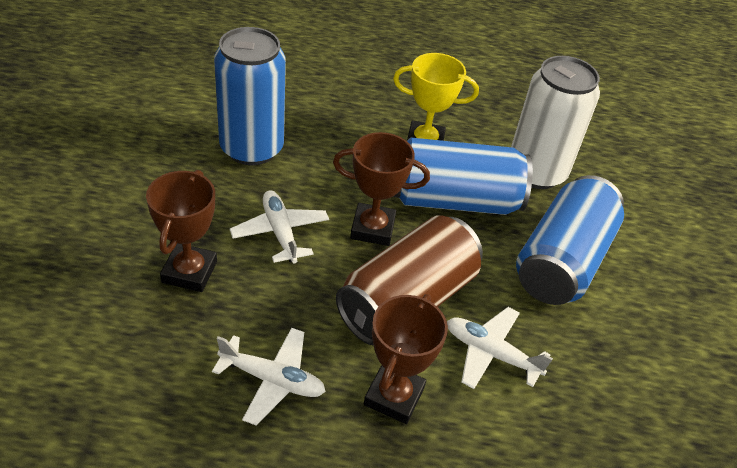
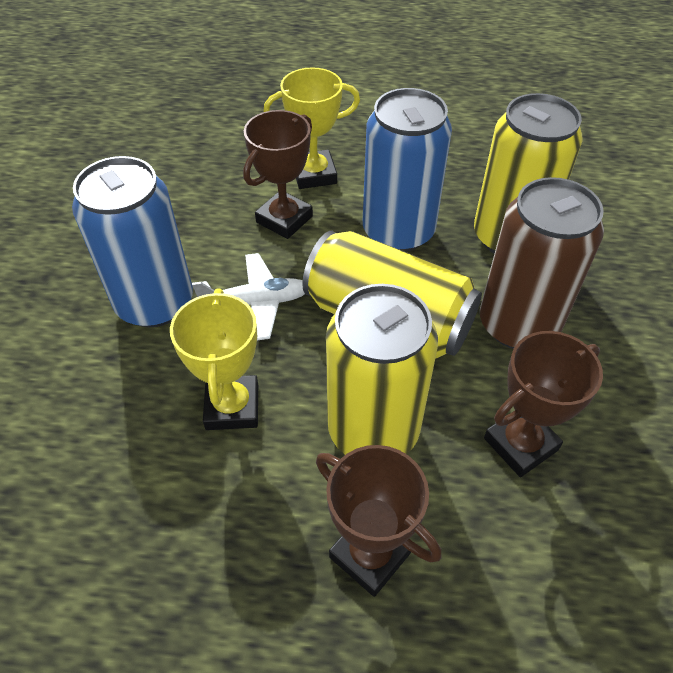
blue can: 3 -> 2
white can: 1 -> 0
white plane: 3 -> 1
yellow can: 0 -> 3
yellow trophy: 1 -> 2

